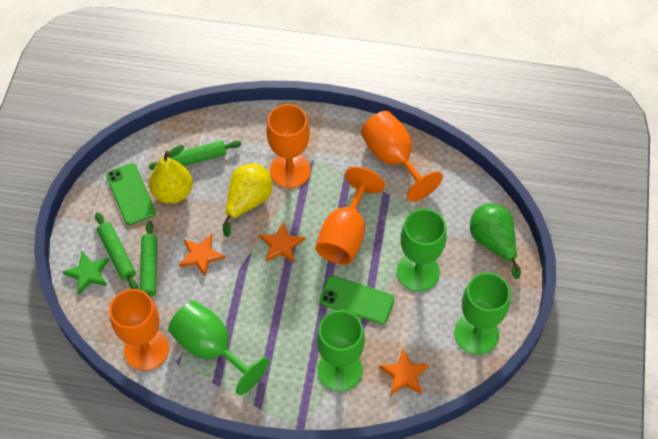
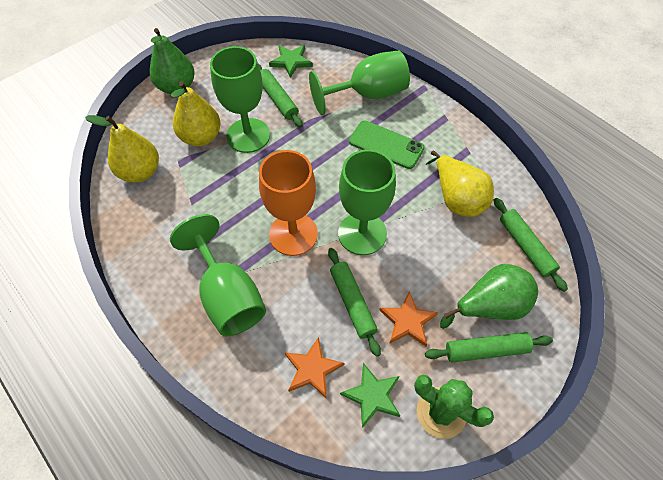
green cactus: 0 -> 1
green pear: 1 -> 2
green phone: 2 -> 1
green rolling pin: 3 -> 4
green star: 1 -> 2
orange goblet: 4 -> 1
orange star: 3 -> 2
yellow pear: 2 -> 3

